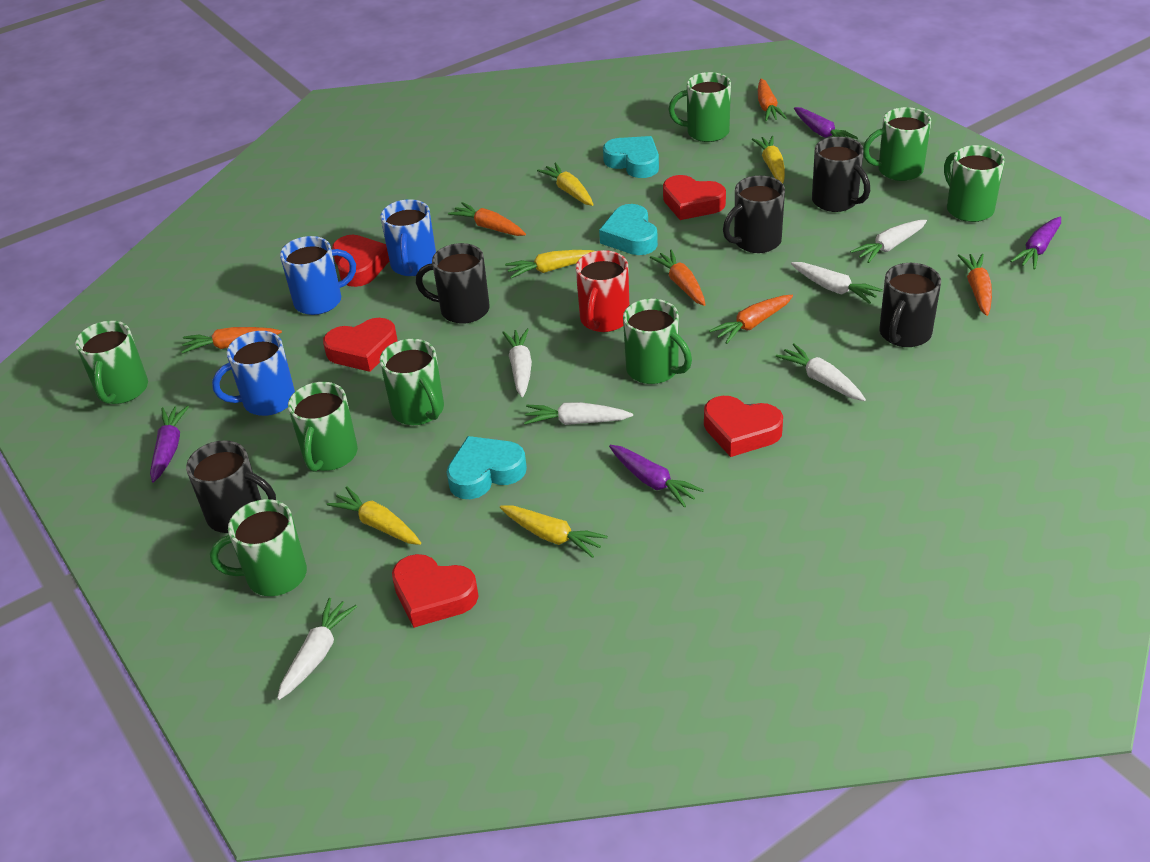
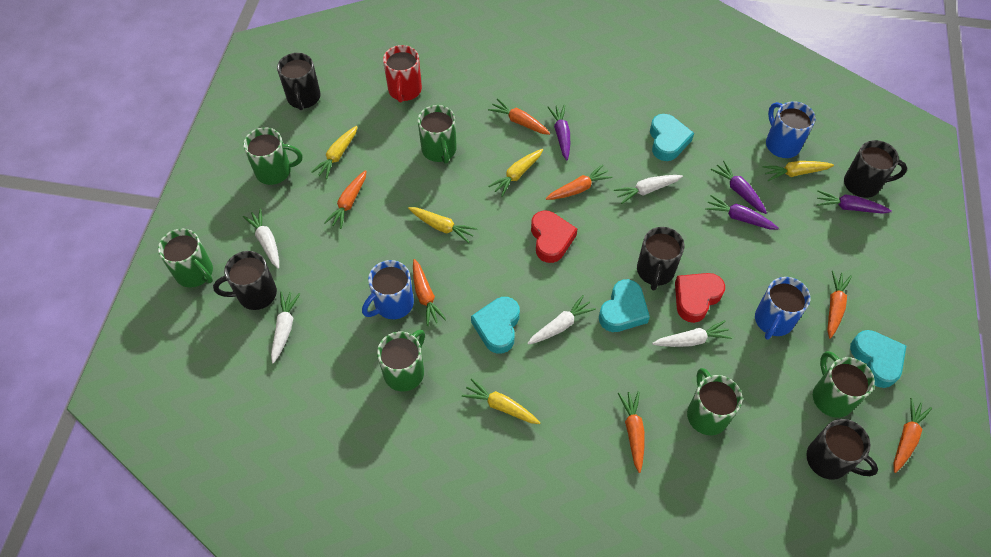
green mug: 8 -> 6
orange carrot: 6 -> 7
red heart: 5 -> 2
turquoise heart: 3 -> 4
white carrot: 6 -> 5

